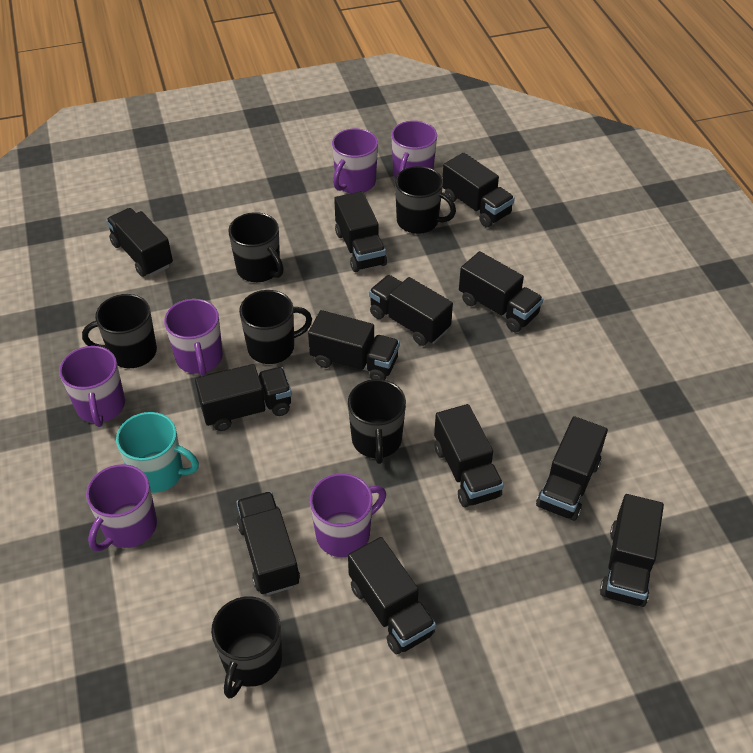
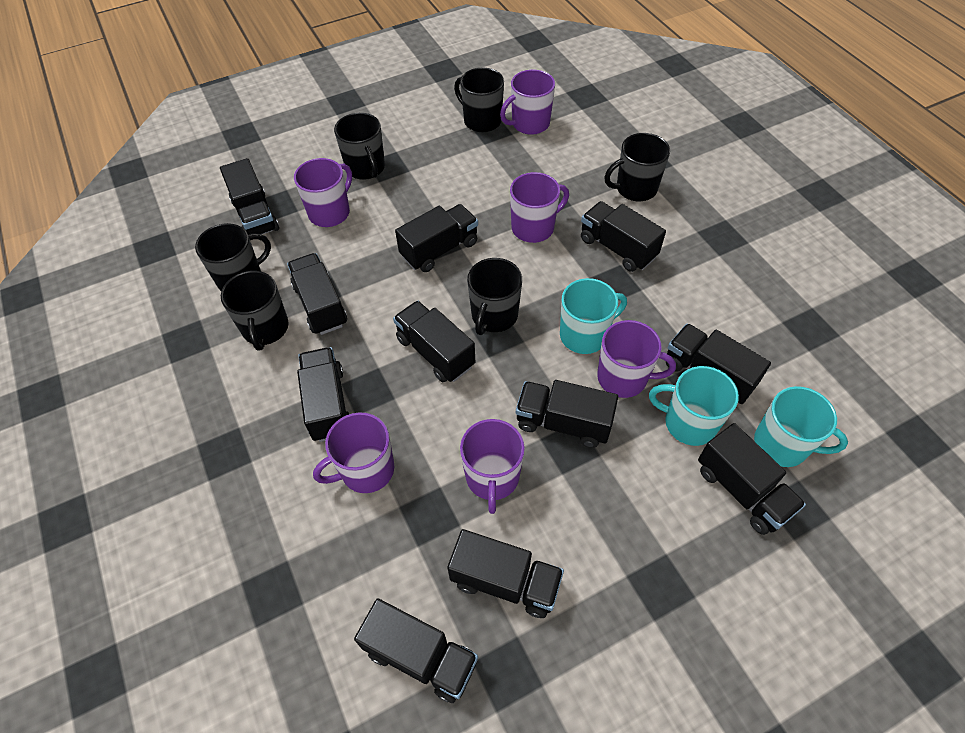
black truck: 12 -> 11
turquoise mug: 1 -> 3

